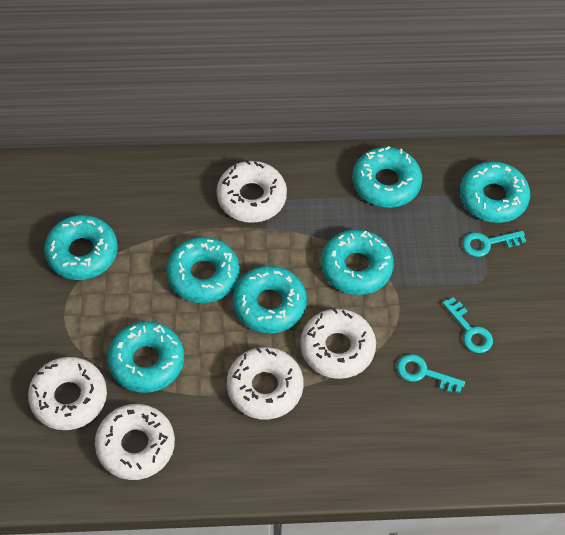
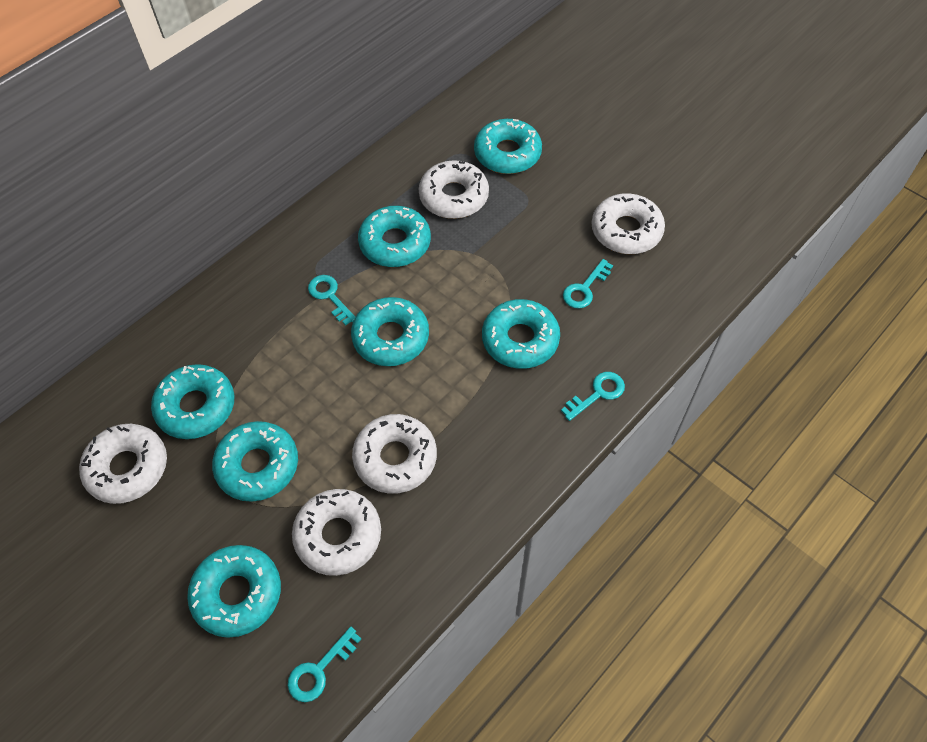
turquoise key: 3 -> 4

